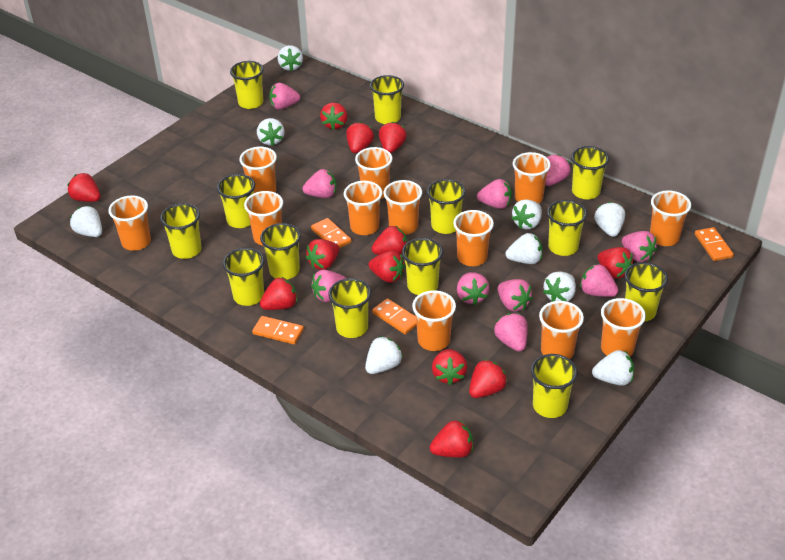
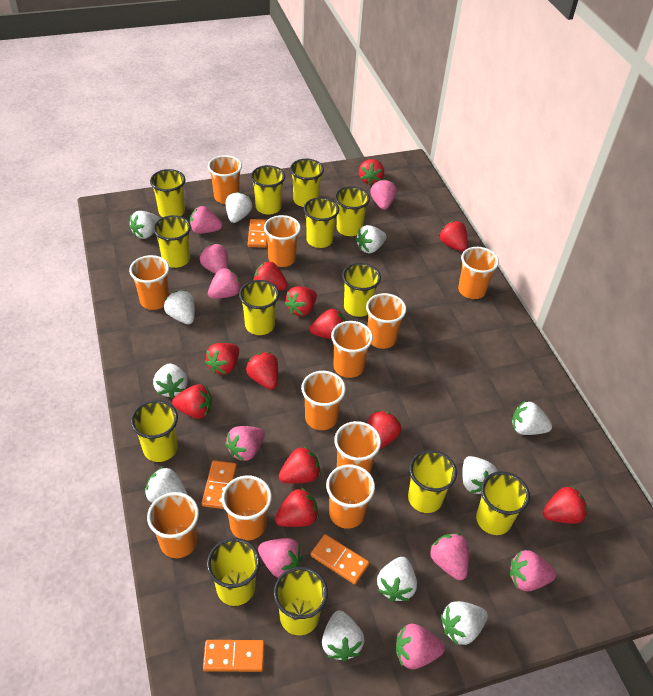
orange cup: 12 -> 11
pink strawberry: 10 -> 9
white strawberry: 9 -> 11

